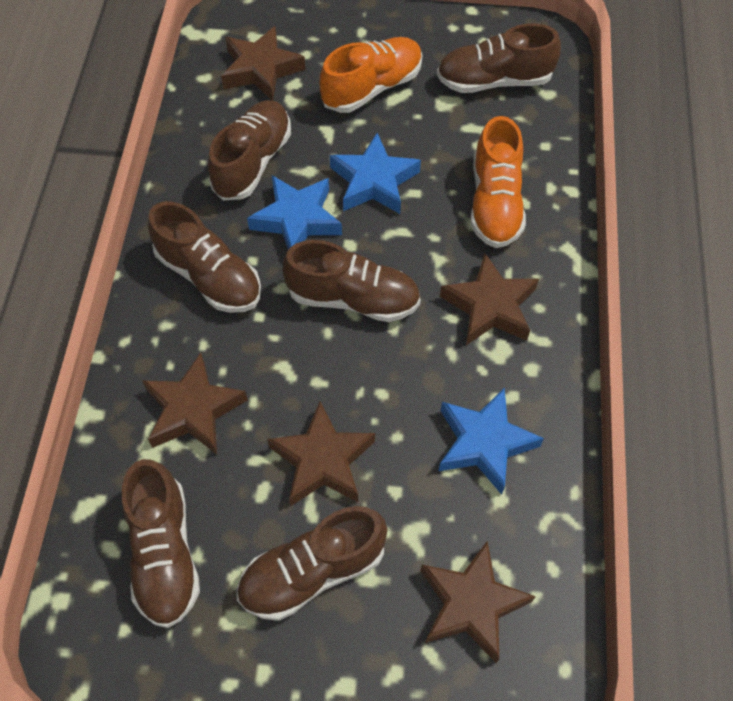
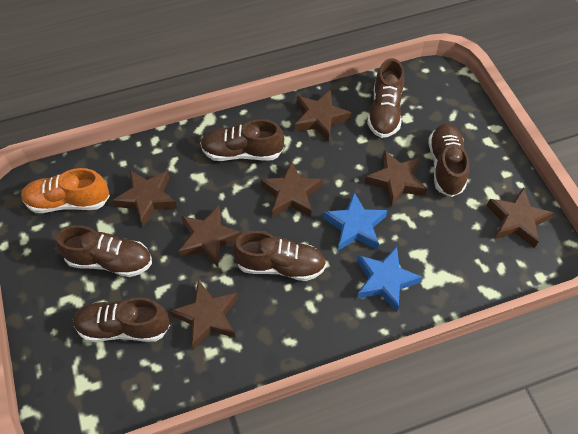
blue star: 3 -> 2
brown star: 5 -> 7
orange shoe: 2 -> 1

